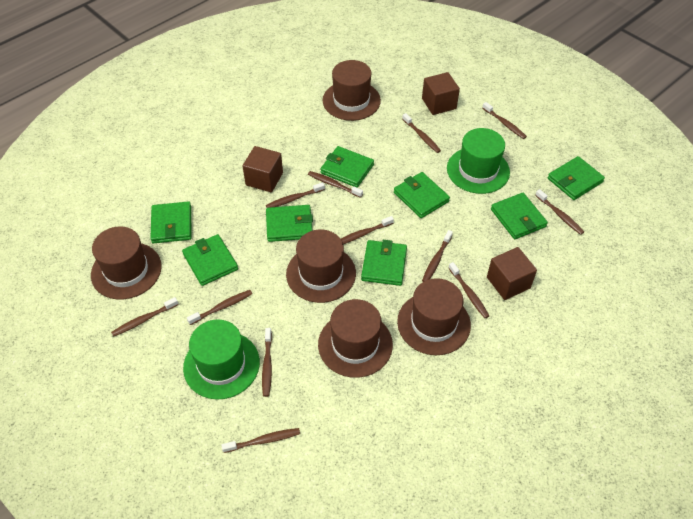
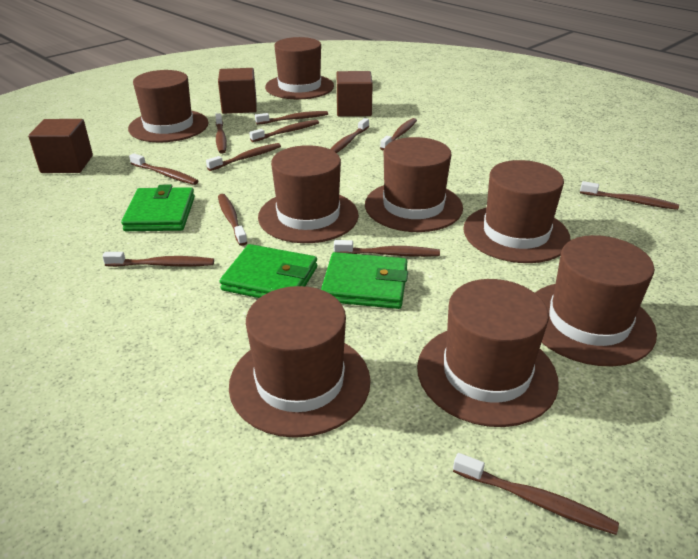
brown hat: 5 -> 8
green hat: 2 -> 0
green wallet: 8 -> 3

